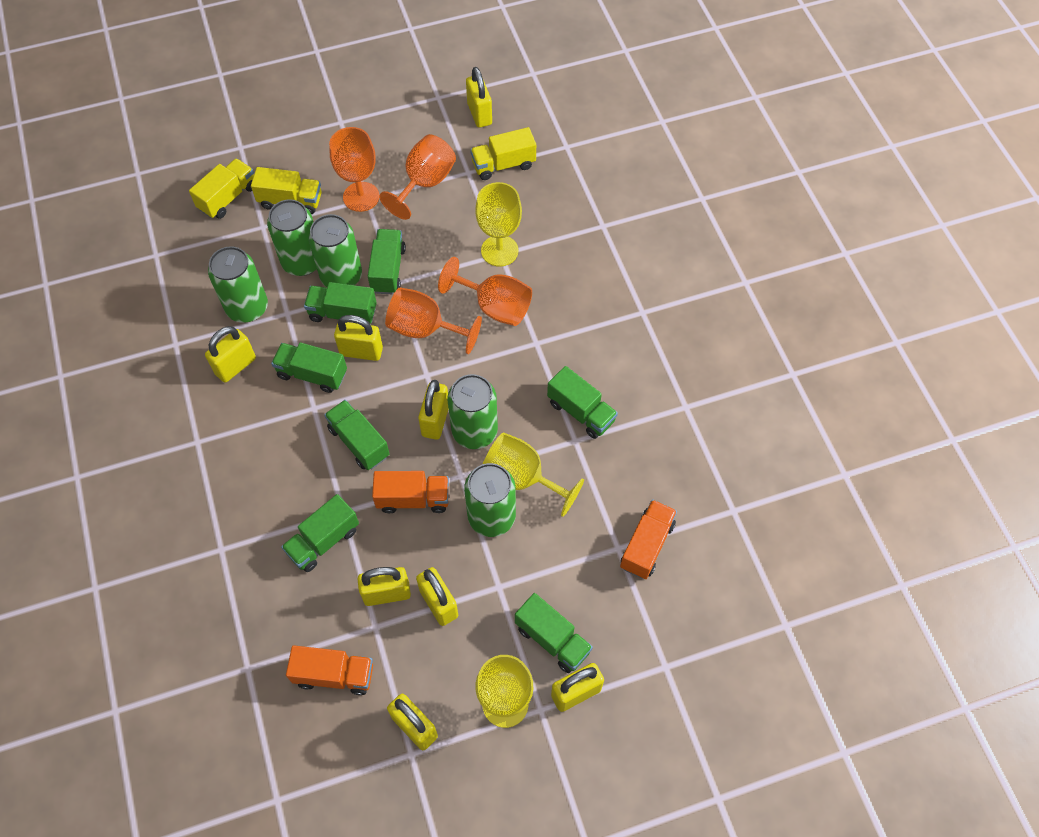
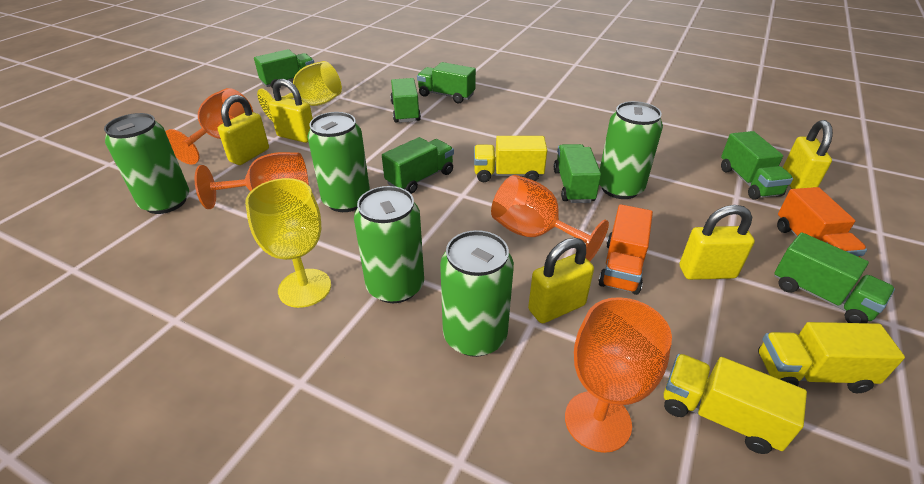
orange truck: 3 -> 2
yellow goblet: 3 -> 2
yellow padlock: 8 -> 5

